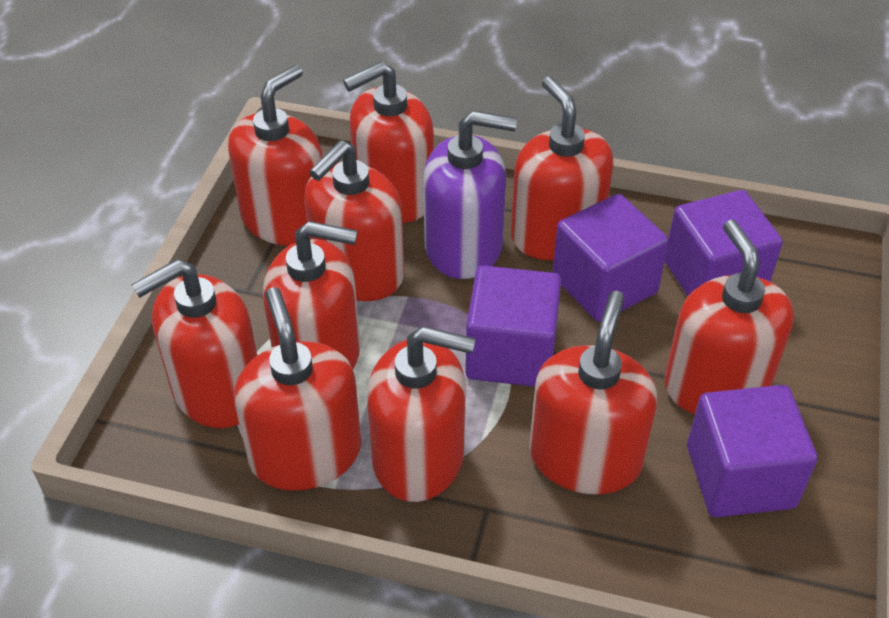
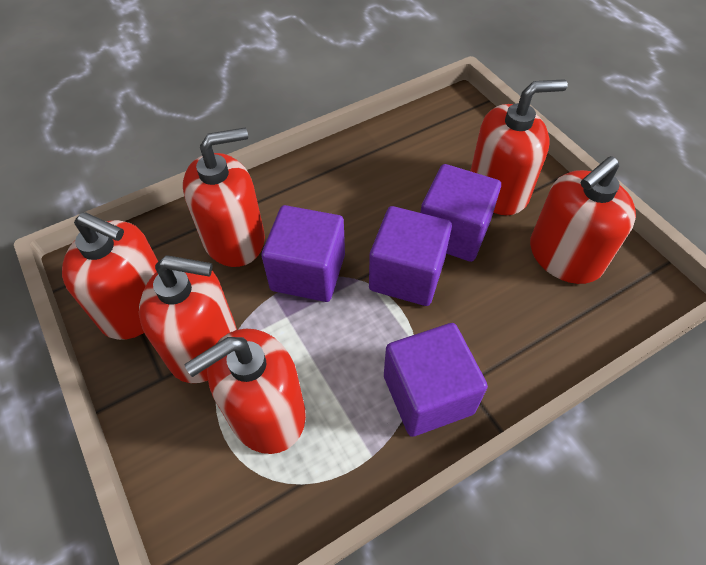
purple soap dispenser: 1 -> 0
red soap dispenser: 10 -> 6

